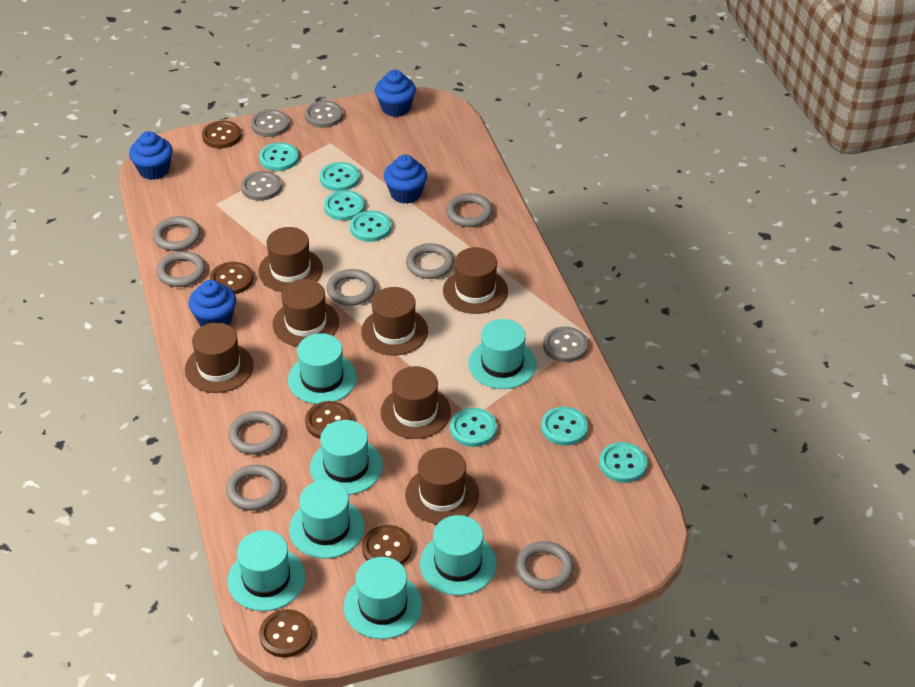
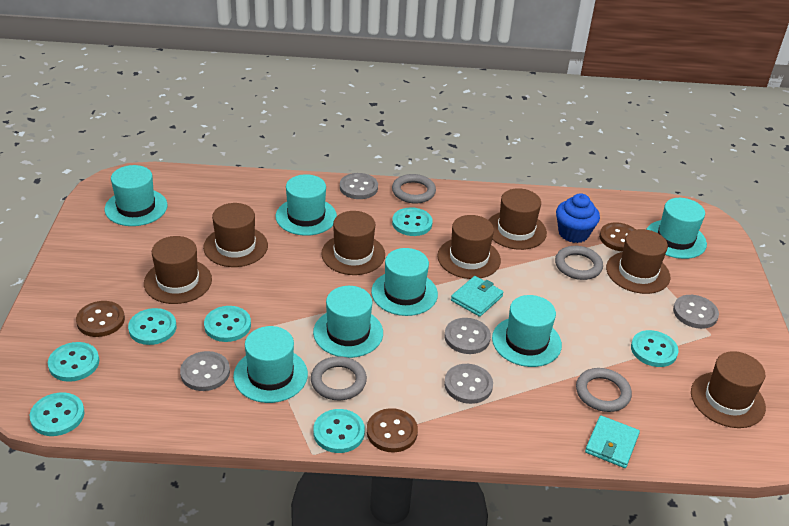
blue cupcake: 4 -> 1
brown button: 5 -> 3
grey button: 4 -> 5
grey ring: 8 -> 4
turquoise wallet: 0 -> 2

